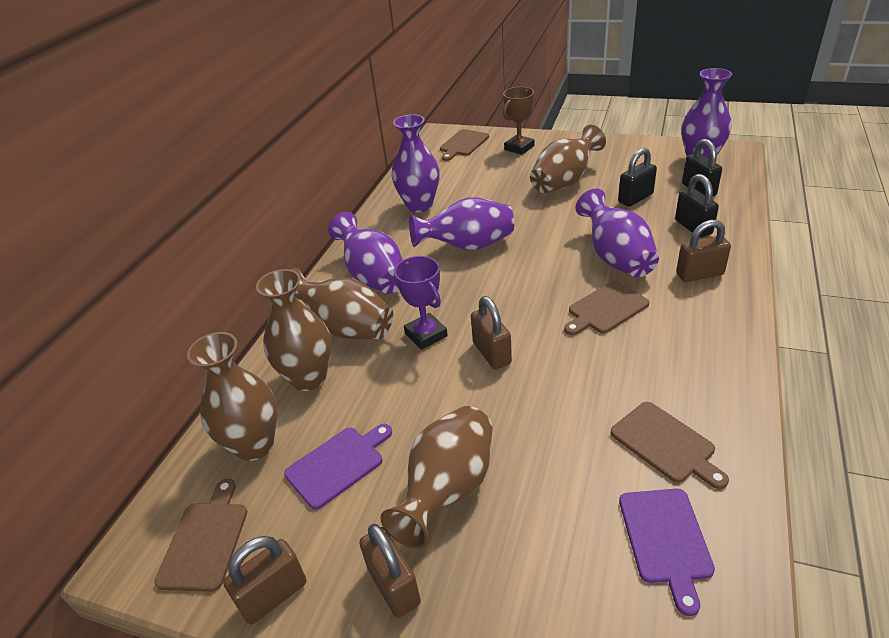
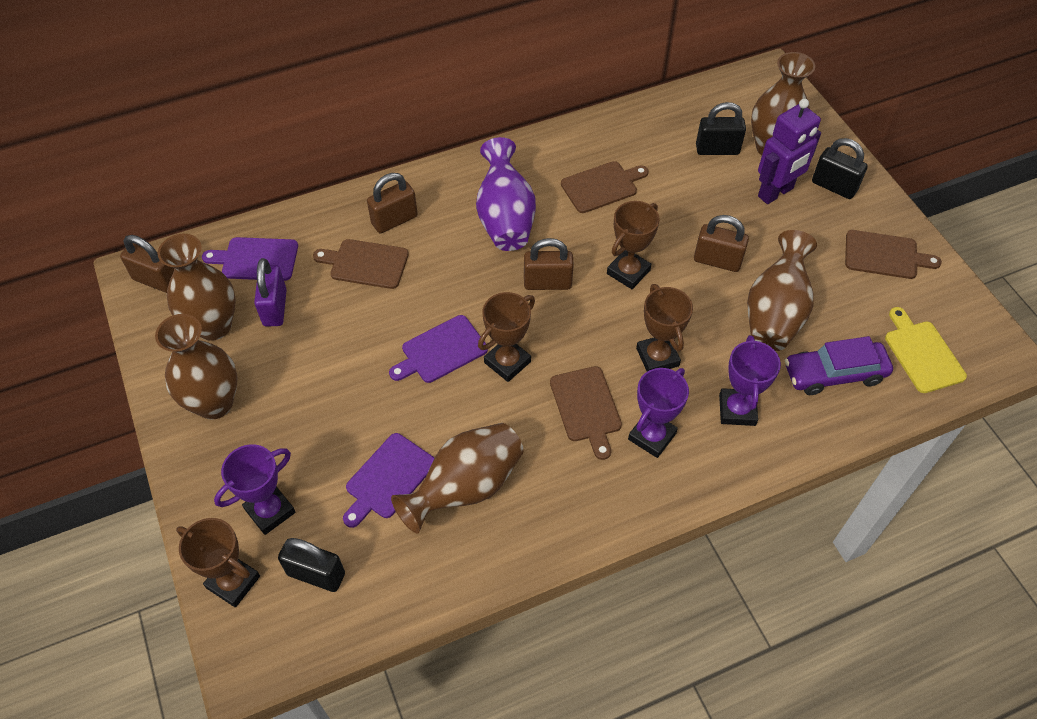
brown trophy: 1 -> 4
purple car: 0 -> 1
purple cutting board: 2 -> 3
purple padlock: 0 -> 1
purple robot: 0 -> 1
purple trophy: 1 -> 3
purple vase: 5 -> 1
yellow cutting board: 0 -> 1

